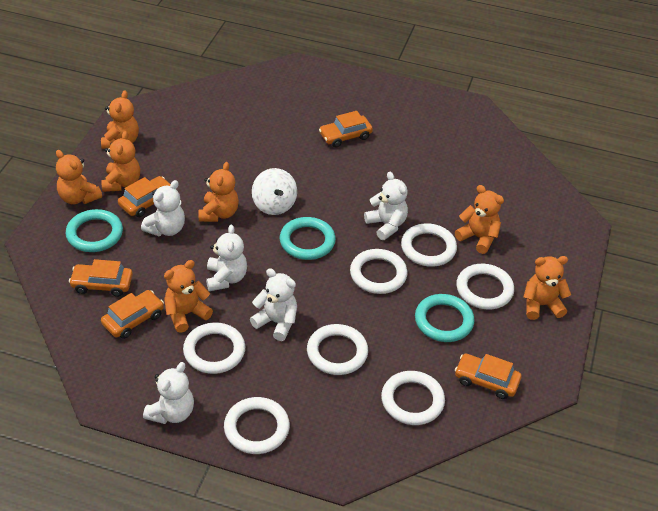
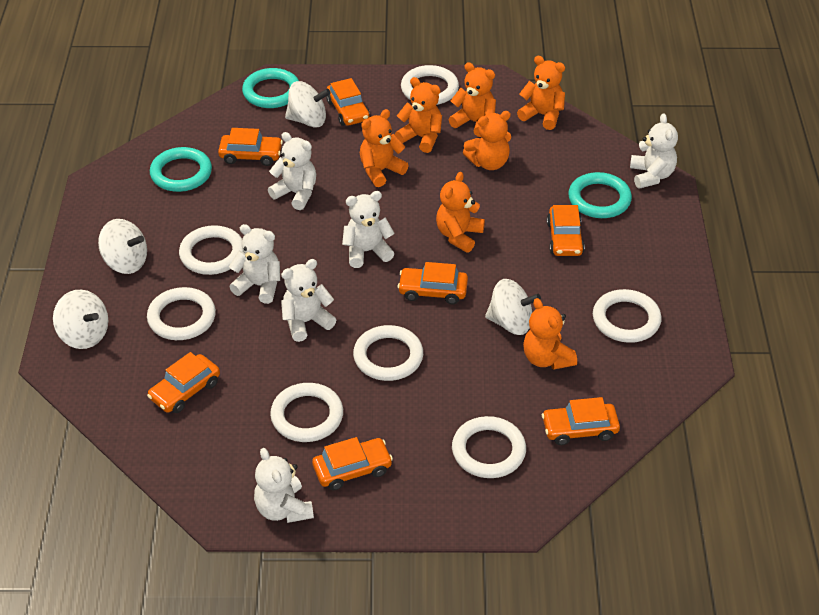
orange car: 5 -> 7
white spinning top: 1 -> 4
white teddy bear: 5 -> 6

